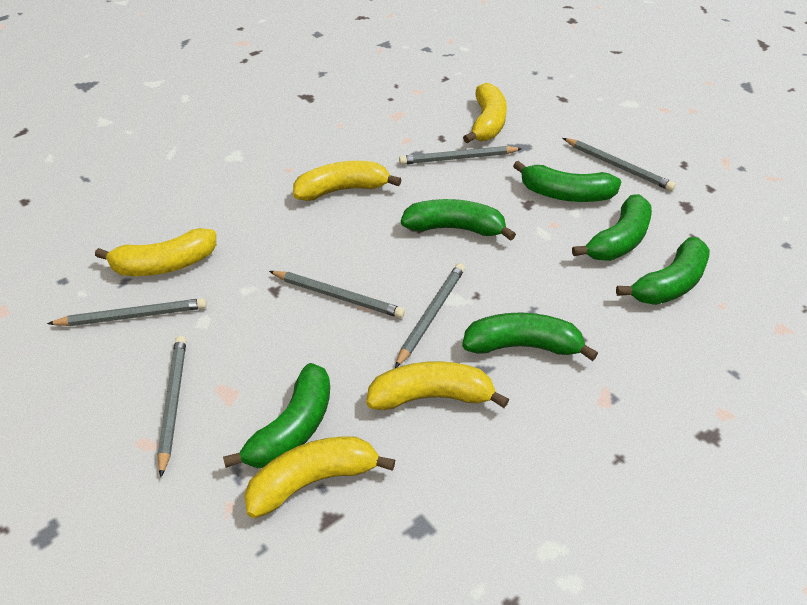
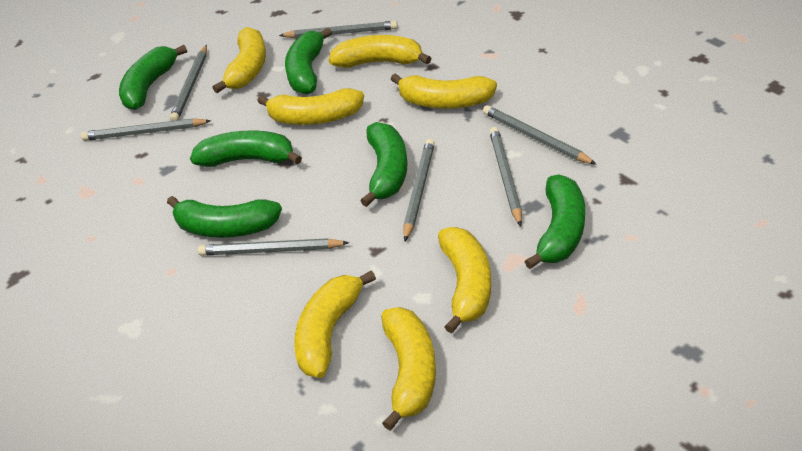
grey pencil: 6 -> 7
yellow banana: 5 -> 7

